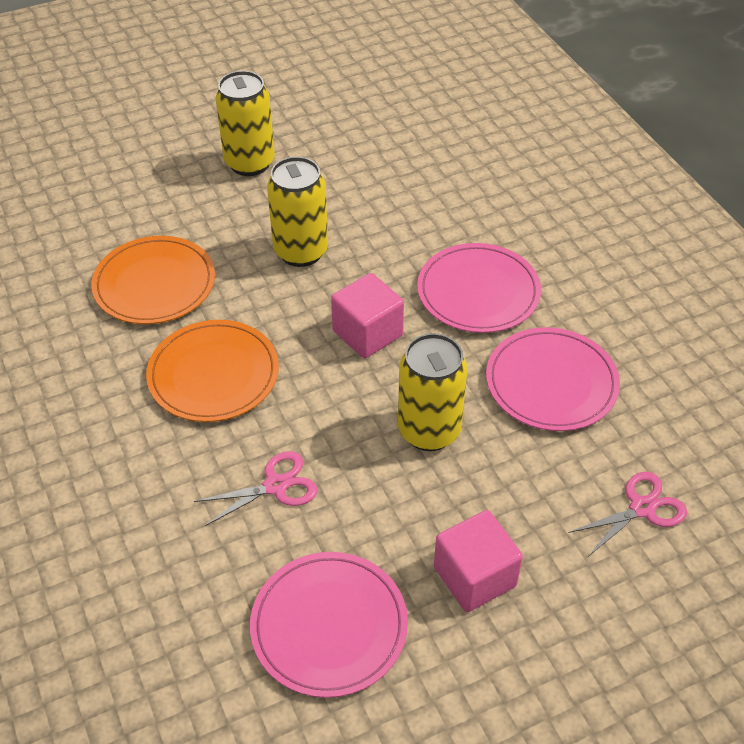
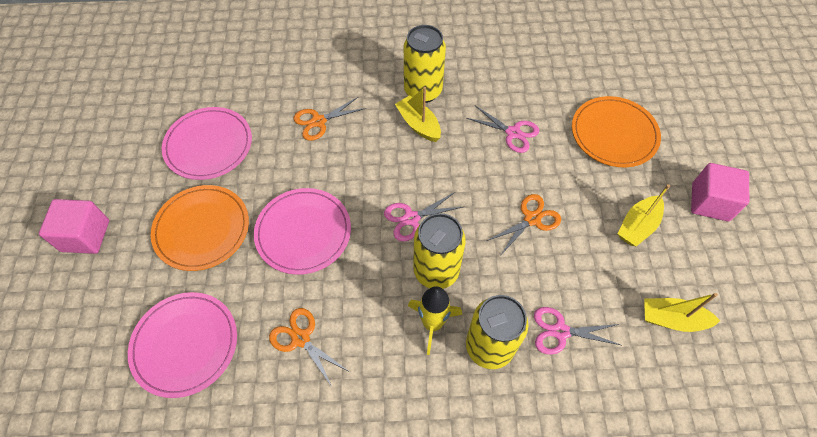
orange scissors: 0 -> 3
pink scissors: 2 -> 3
yellow boat: 0 -> 3
yellow rocket: 0 -> 1

